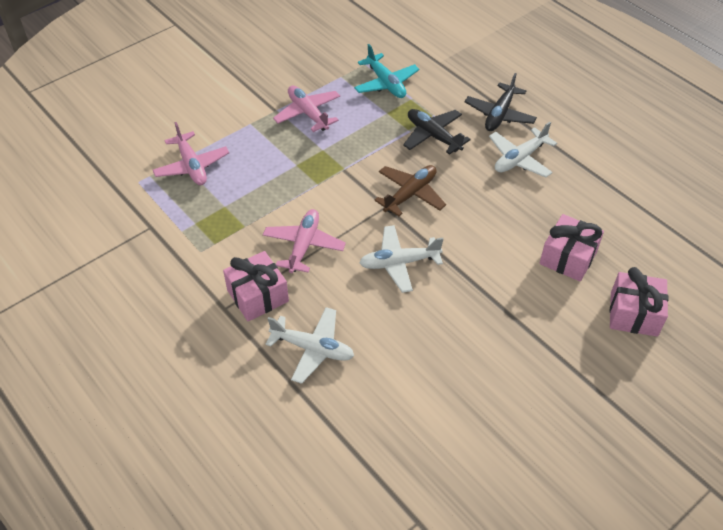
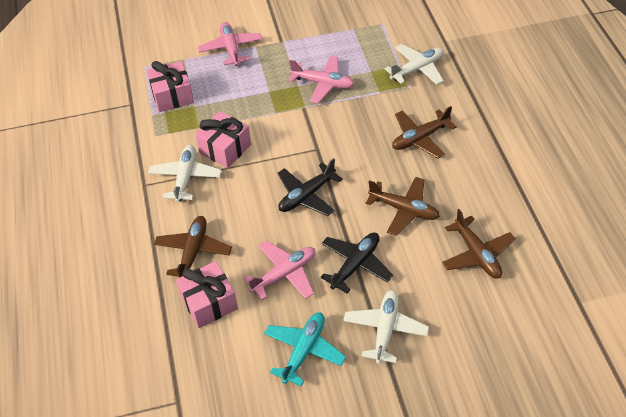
brown plane: 1 -> 4

